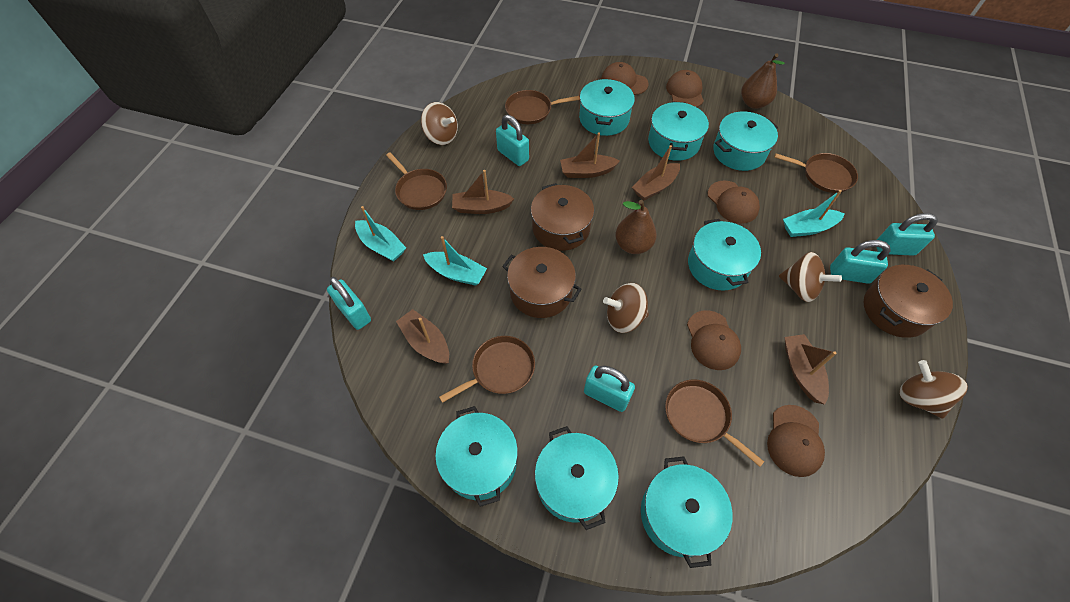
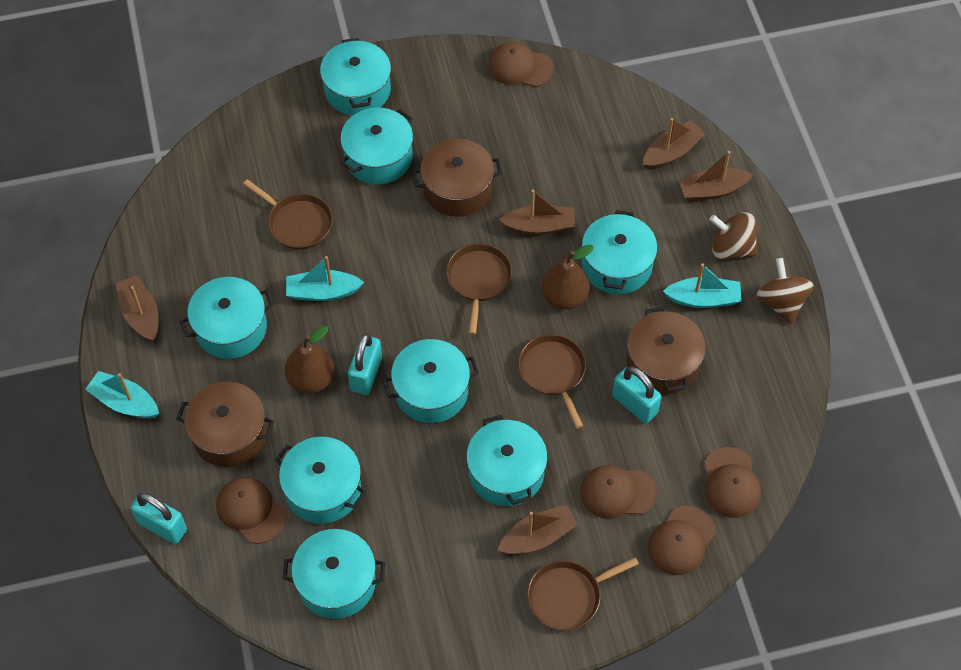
brown pan: 5 -> 4
brown spinning top: 4 -> 2
turquoise padlock: 5 -> 3
turquoise pot: 7 -> 8

